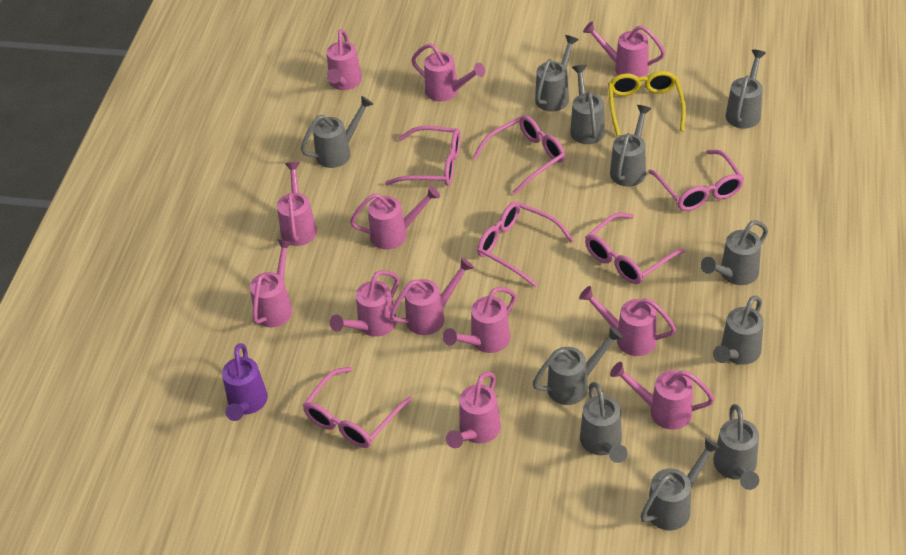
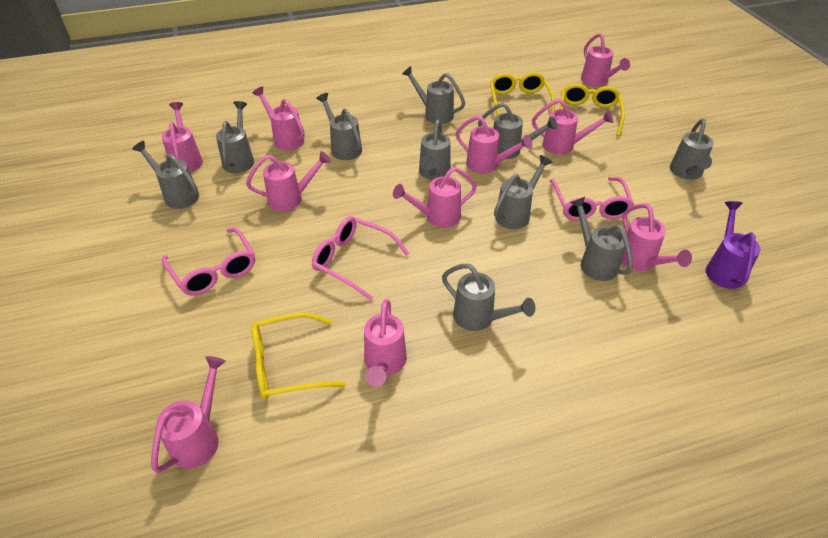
grey watering can: 11 -> 10
pink glasses: 6 -> 3
pink watering can: 12 -> 10
yellow glasses: 1 -> 3

